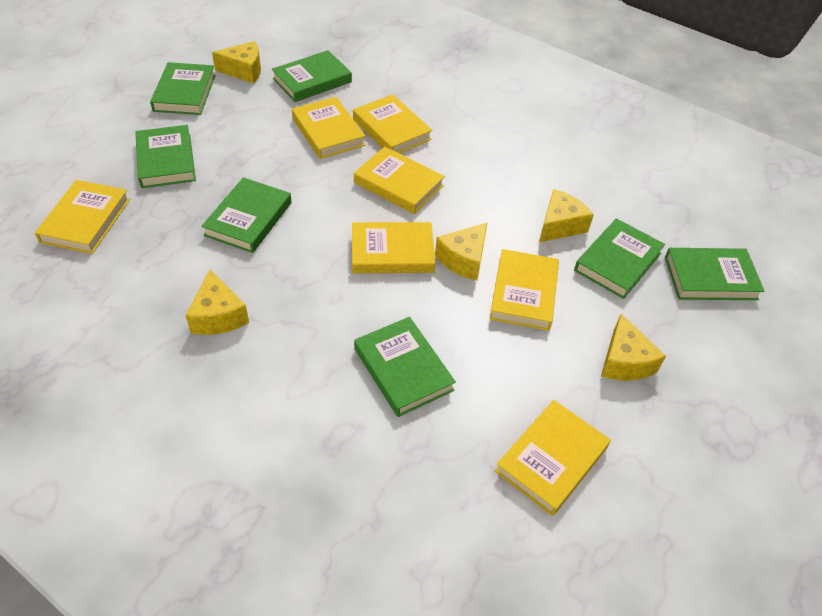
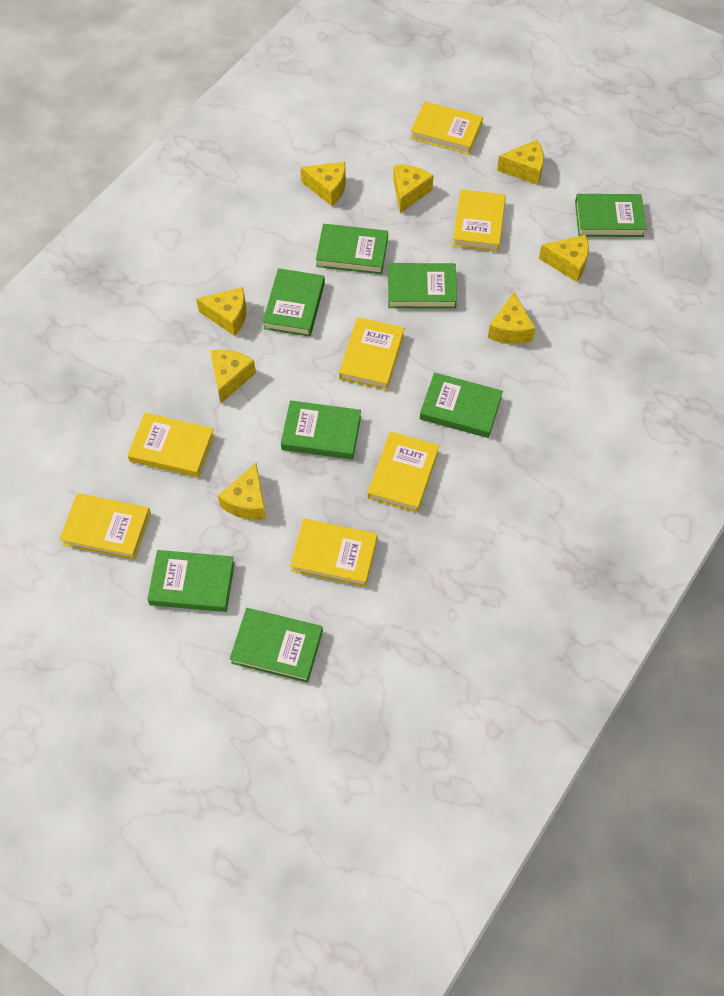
green book: 7 -> 8
yellow cheese: 5 -> 8

